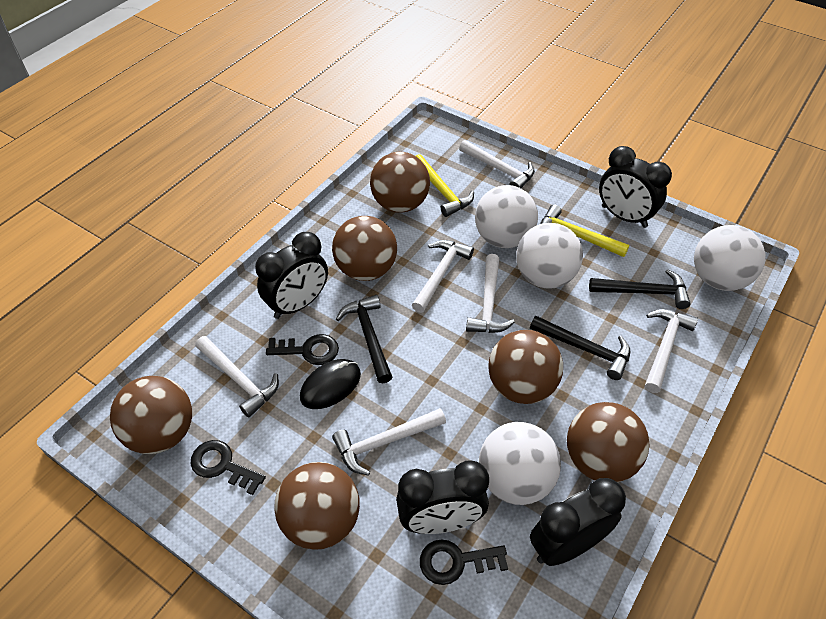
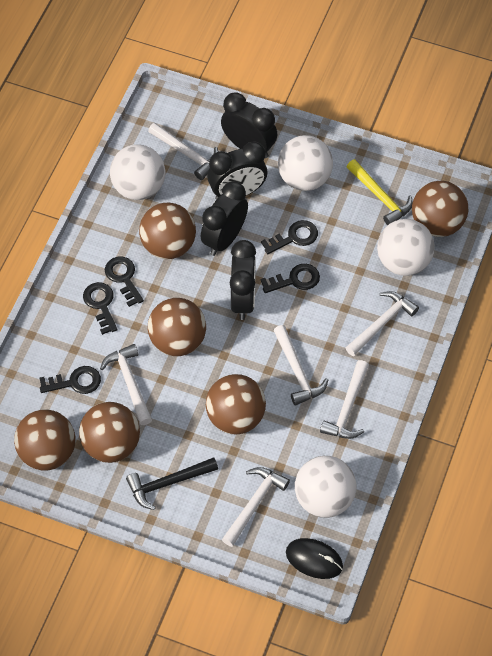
black hammer: 3 -> 1
black key: 3 -> 5
yellow hammer: 2 -> 1

